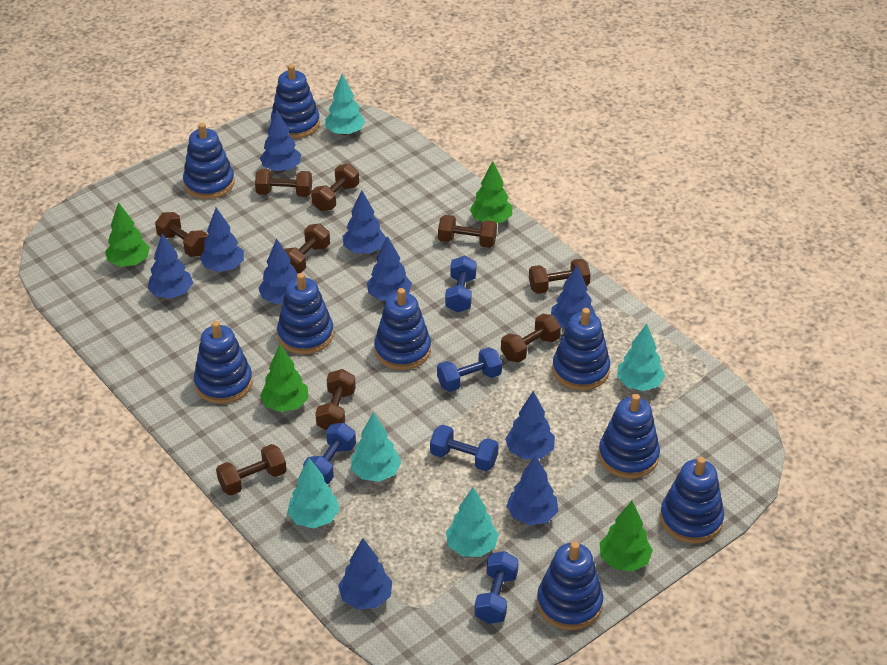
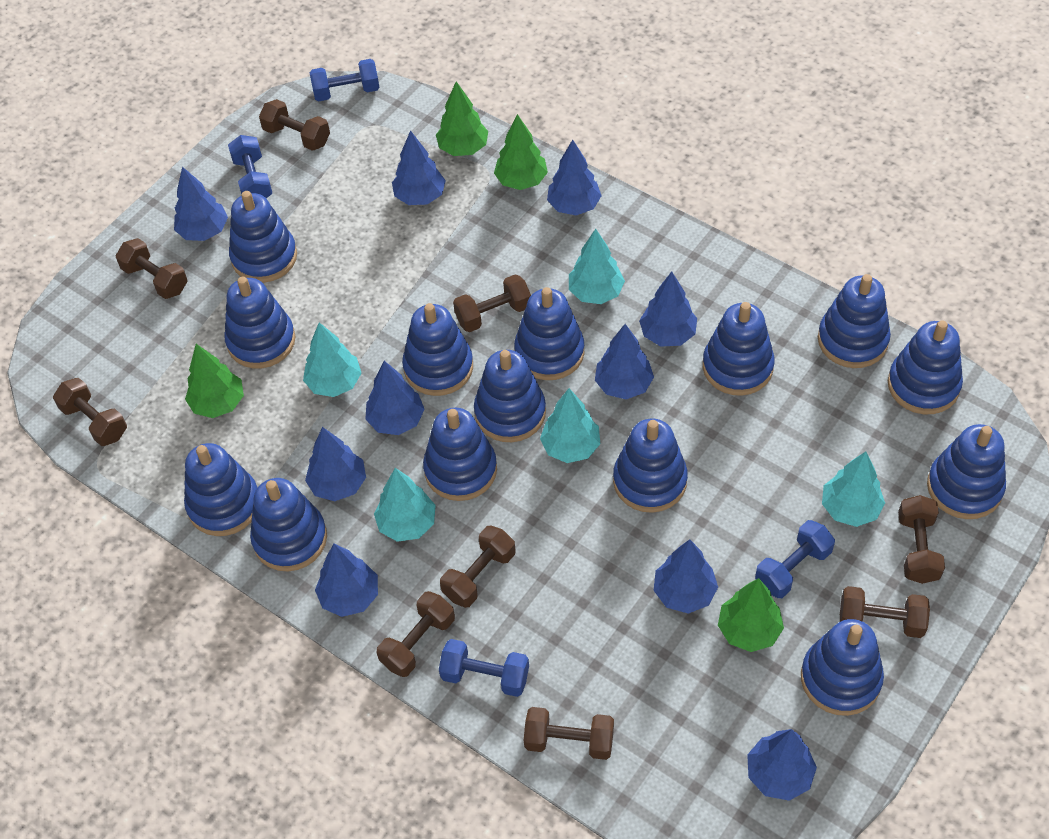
blue dumbbell: 5 -> 4
blue stacking toy: 9 -> 14

